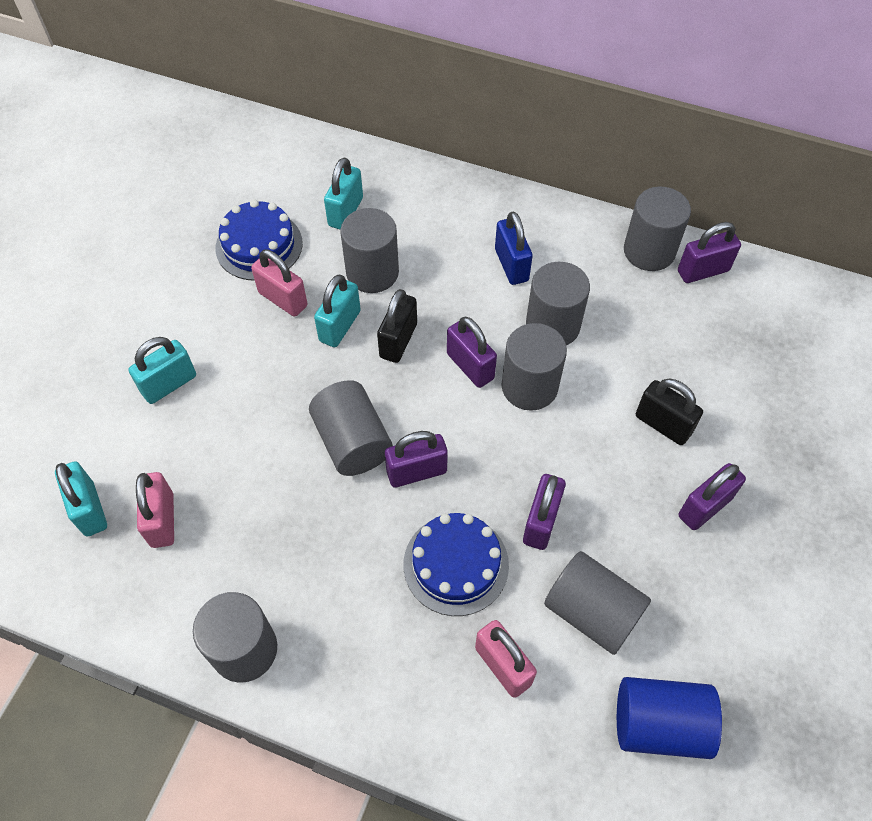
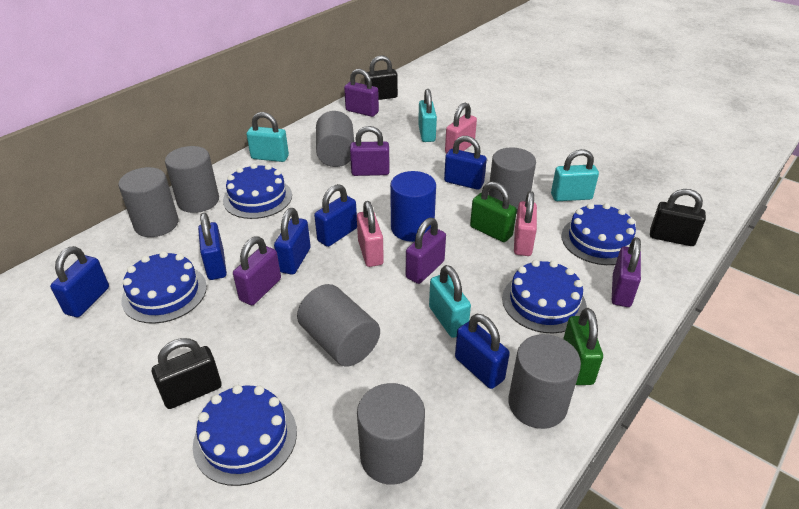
black padlock: 2 -> 3
blue cake: 2 -> 5
blue padlock: 1 -> 6
green padlock: 0 -> 2

